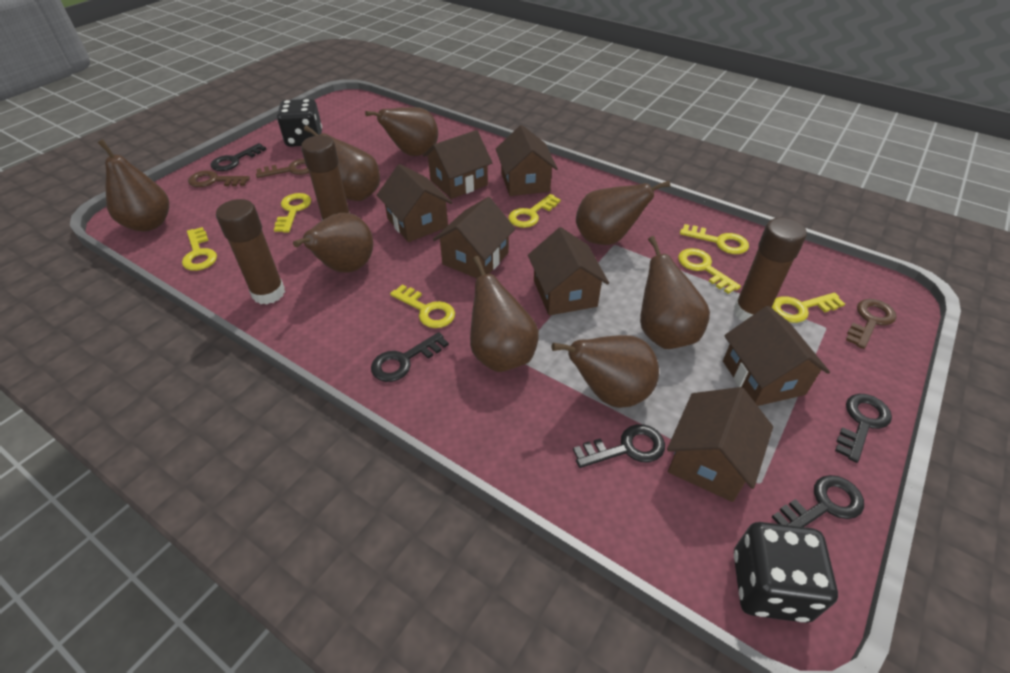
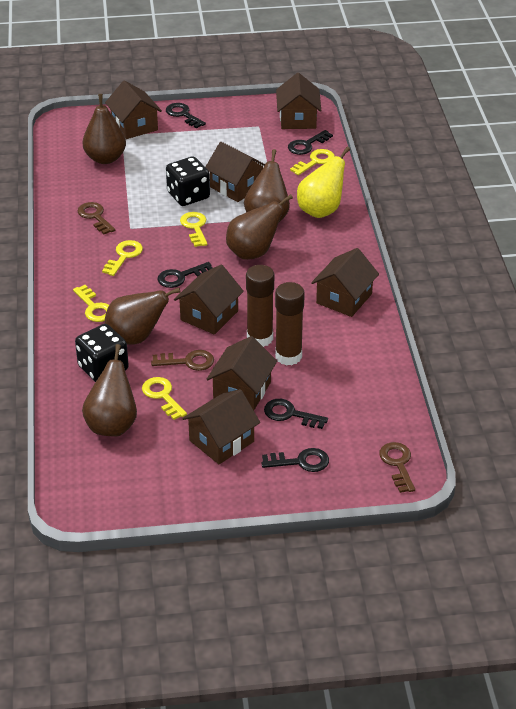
brown glue stick: 3 -> 2
brown pear: 8 -> 5
yellow key: 7 -> 5
yellow pear: 0 -> 1

